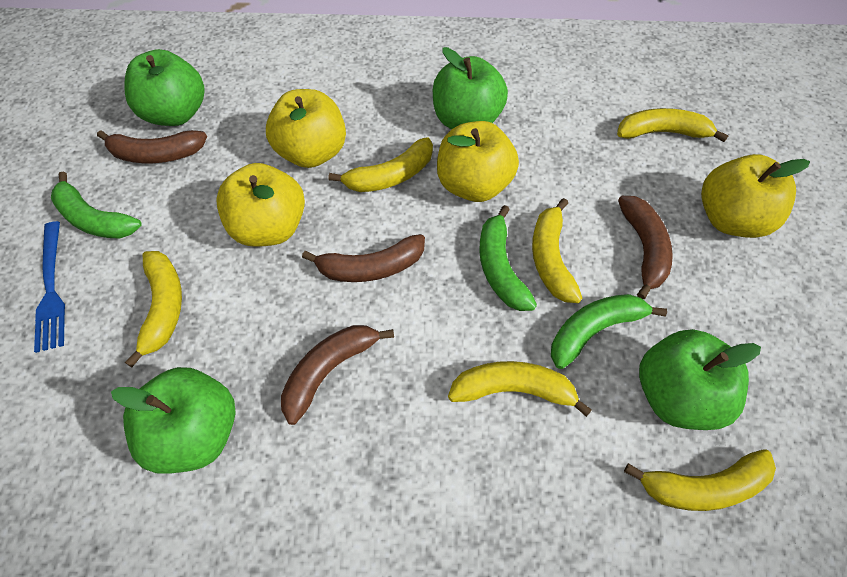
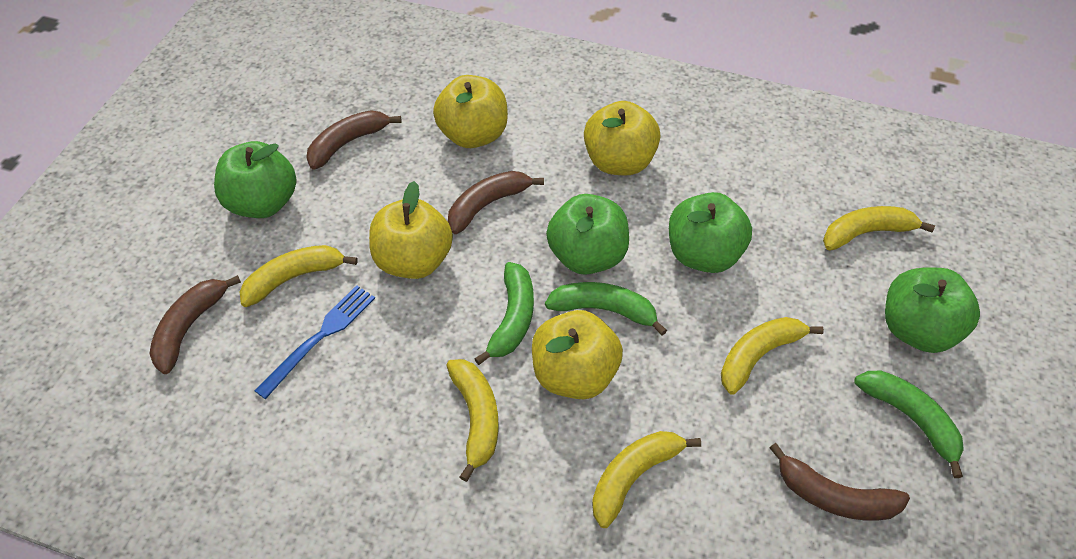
yellow banana: 6 -> 5

